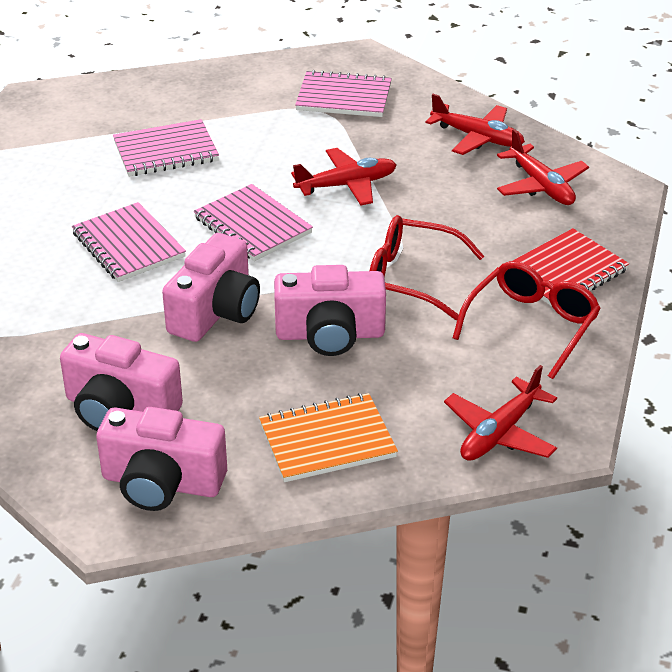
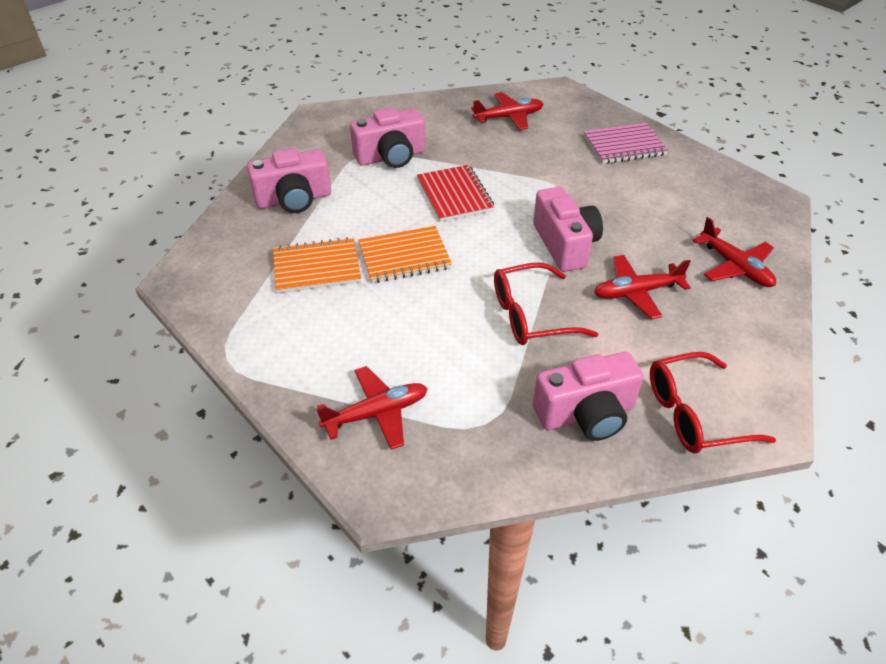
orange notebook: 1 -> 2
pink notebook: 4 -> 1

